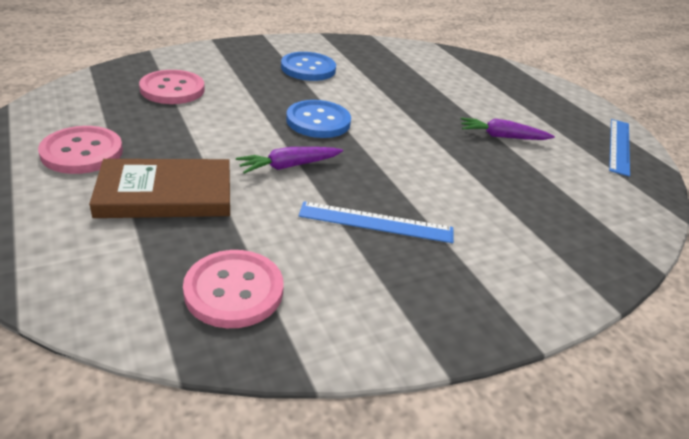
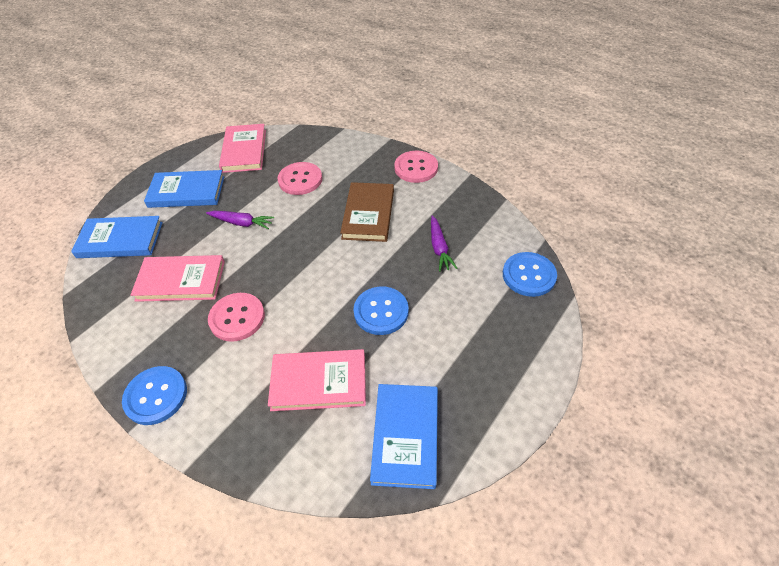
blue book: 0 -> 3
blue button: 2 -> 3
blue ruler: 2 -> 0
pink book: 0 -> 3

